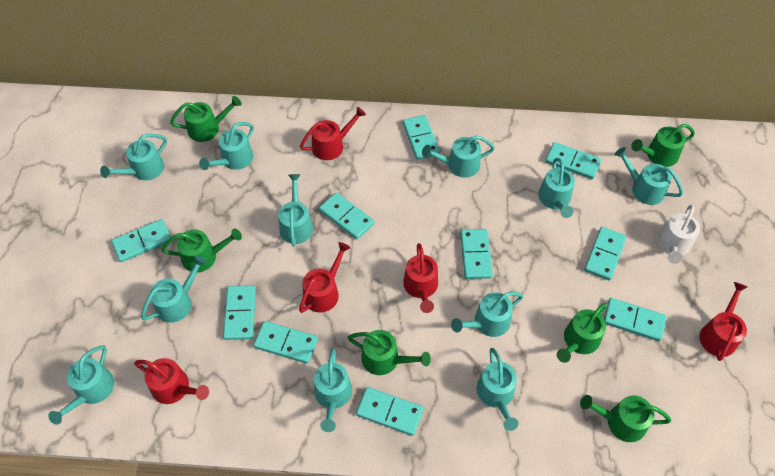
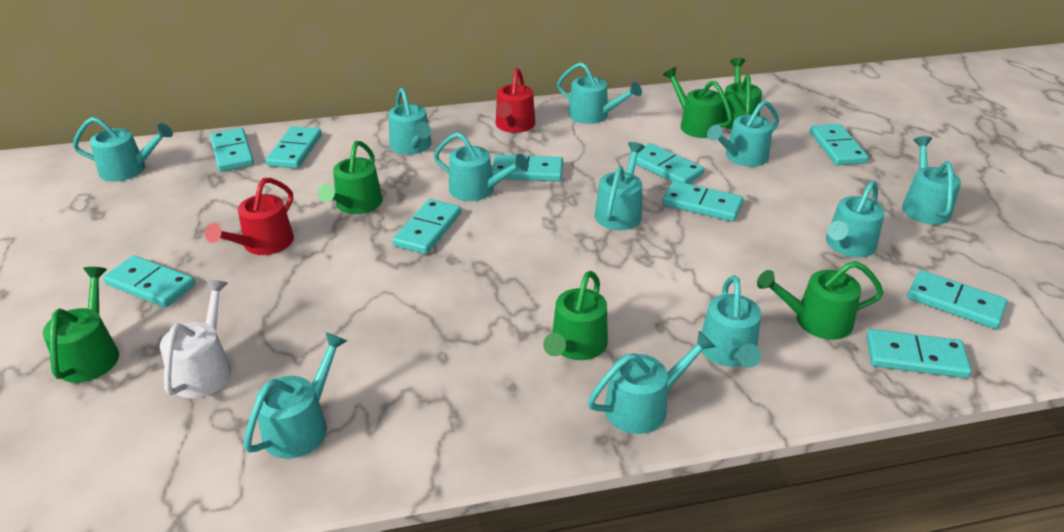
red watering can: 5 -> 2

